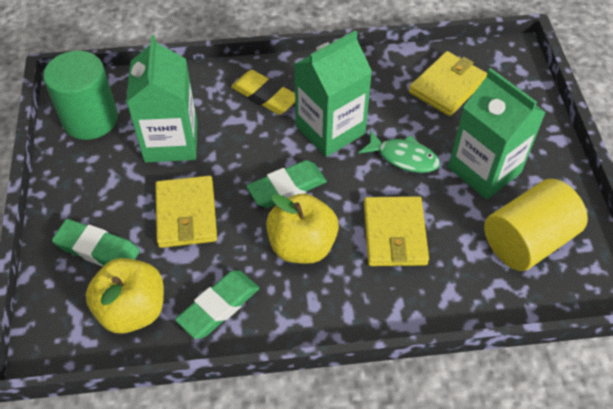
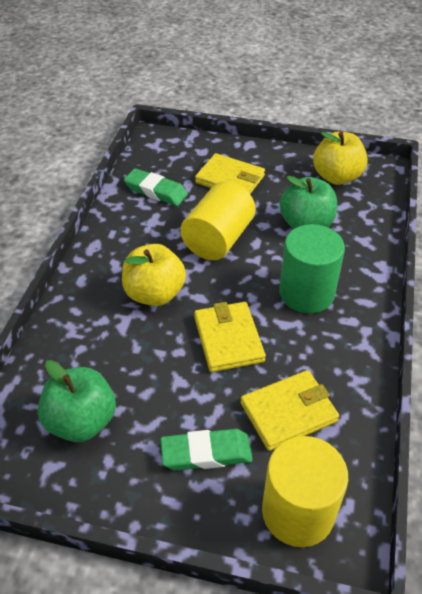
green apple: 0 -> 2
green carton: 3 -> 0
green eraser: 3 -> 2
green fish: 1 -> 0
yellow cylinder: 1 -> 2
yellow eraser: 1 -> 0

